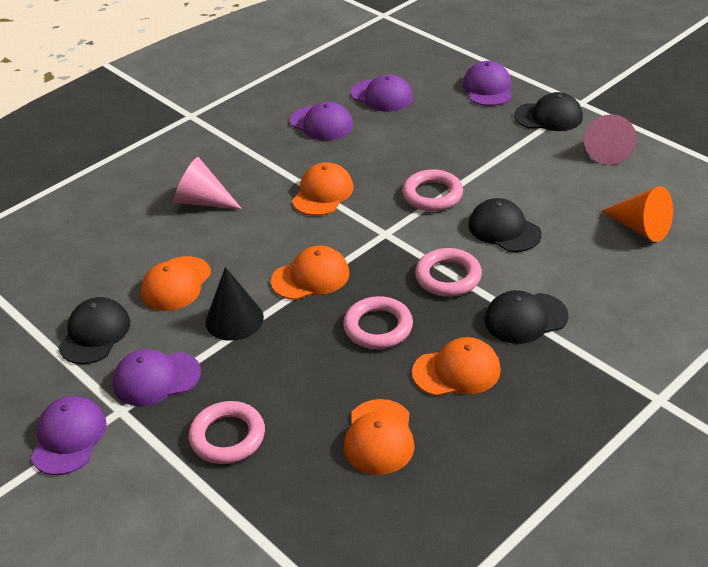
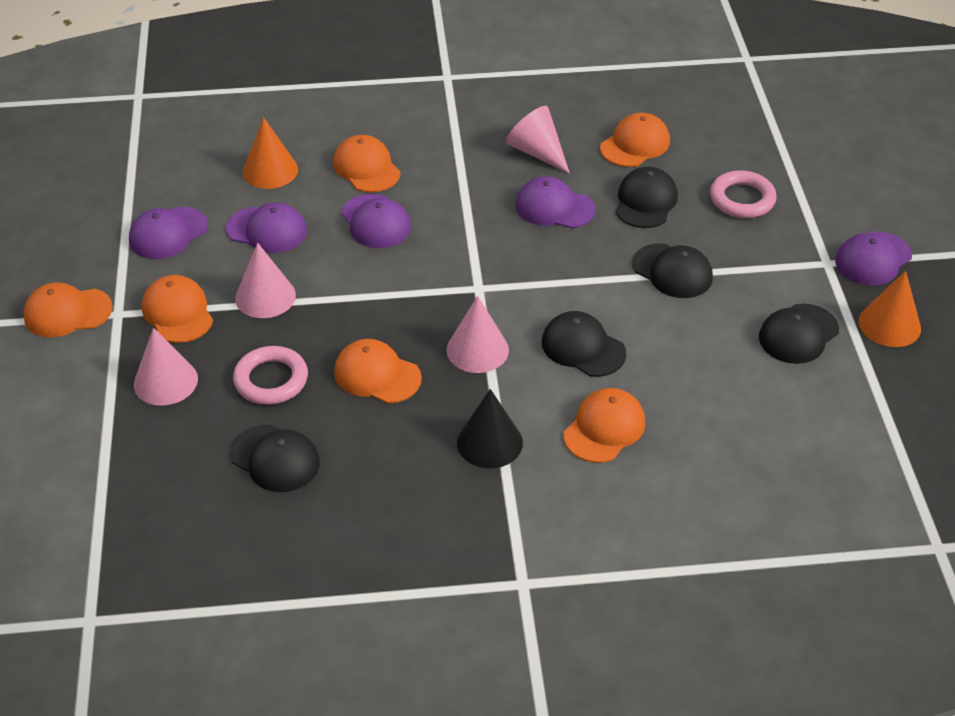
black cap: 4 -> 5
orange cap: 5 -> 6
orange cone: 1 -> 2
pink cone: 2 -> 4
pink ring: 4 -> 2

